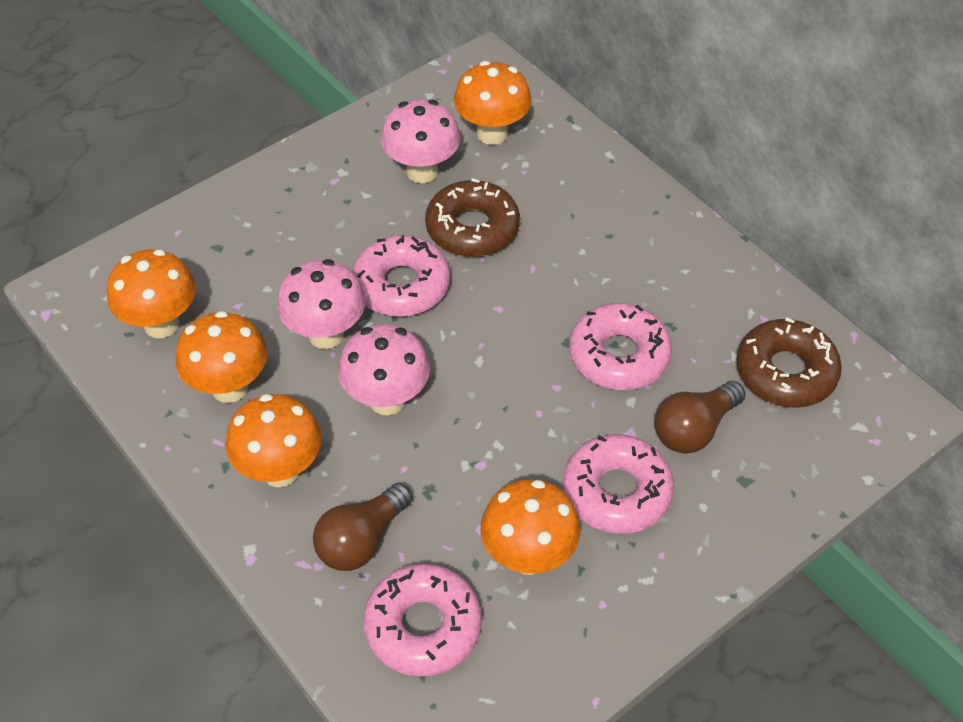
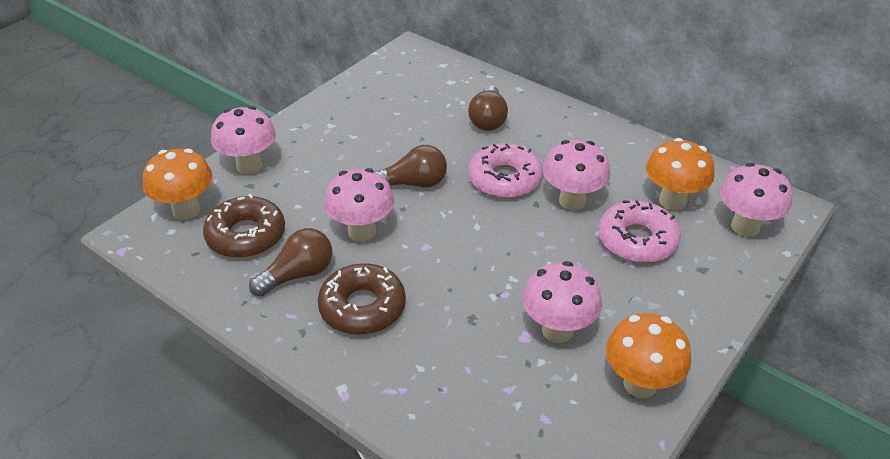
brown light bulb: 2 -> 3
orange mushroom: 5 -> 3
pink donut: 4 -> 2
pink mushroom: 3 -> 5

